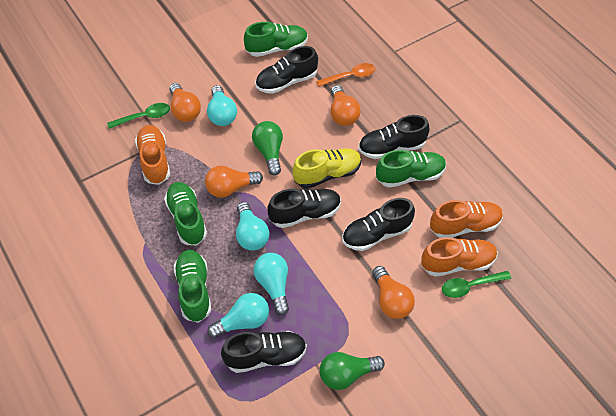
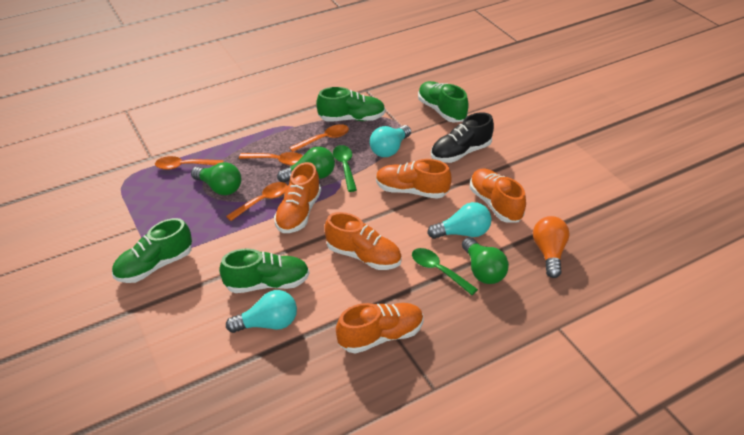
black shoe: 5 -> 1
green light bulb: 2 -> 3
orange light bulb: 4 -> 1
orange shoe: 3 -> 5
orange spoon: 1 -> 4
turquoise light bulb: 4 -> 3
yellow shoe: 1 -> 0

